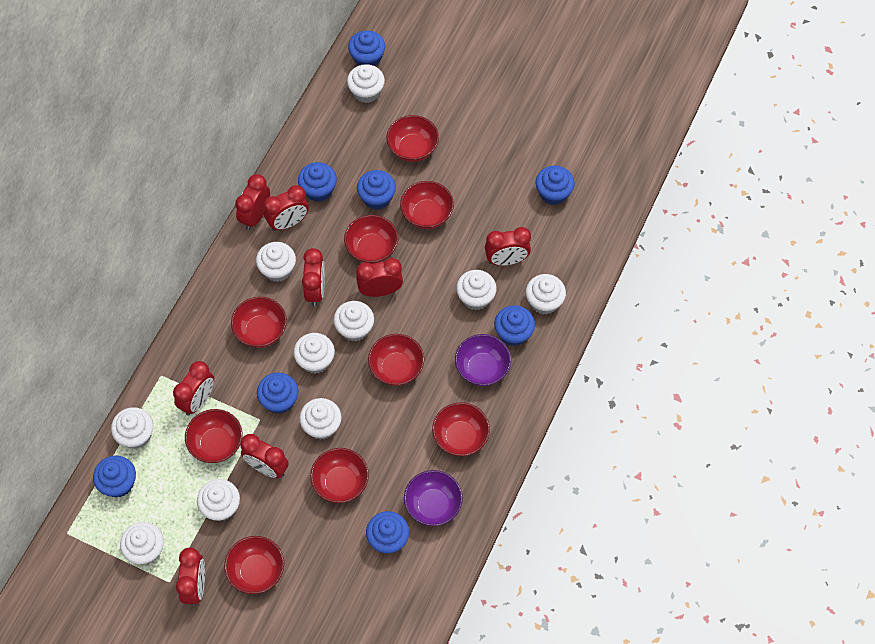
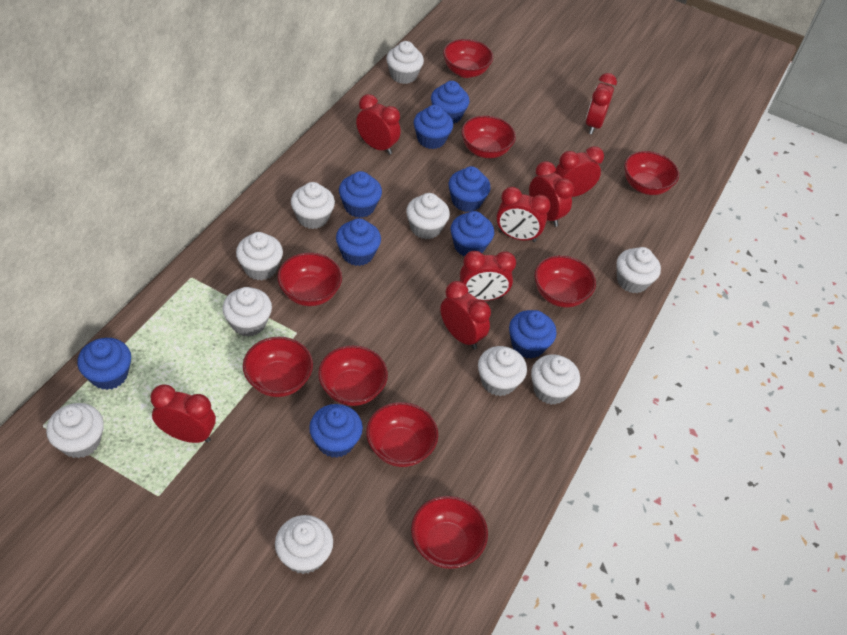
blue cupcake: 8 -> 9
purple bowl: 2 -> 0

